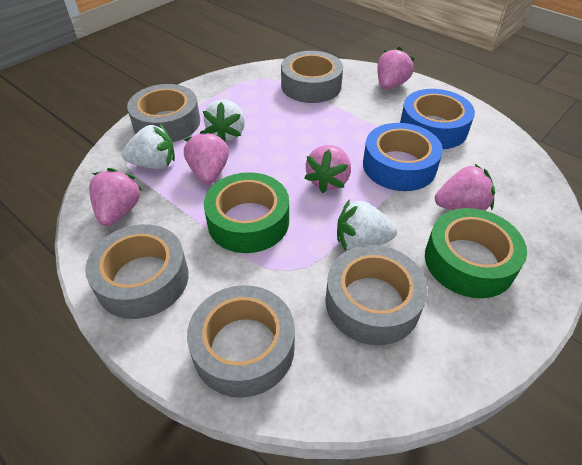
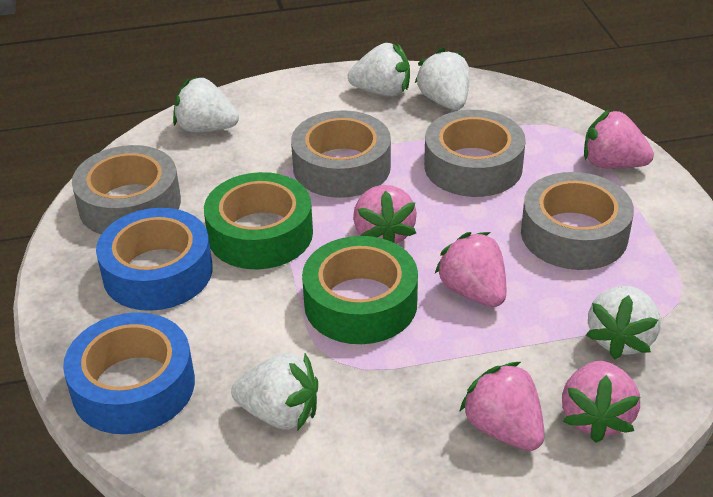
grey tape: 5 -> 4
white strawberry: 3 -> 5

